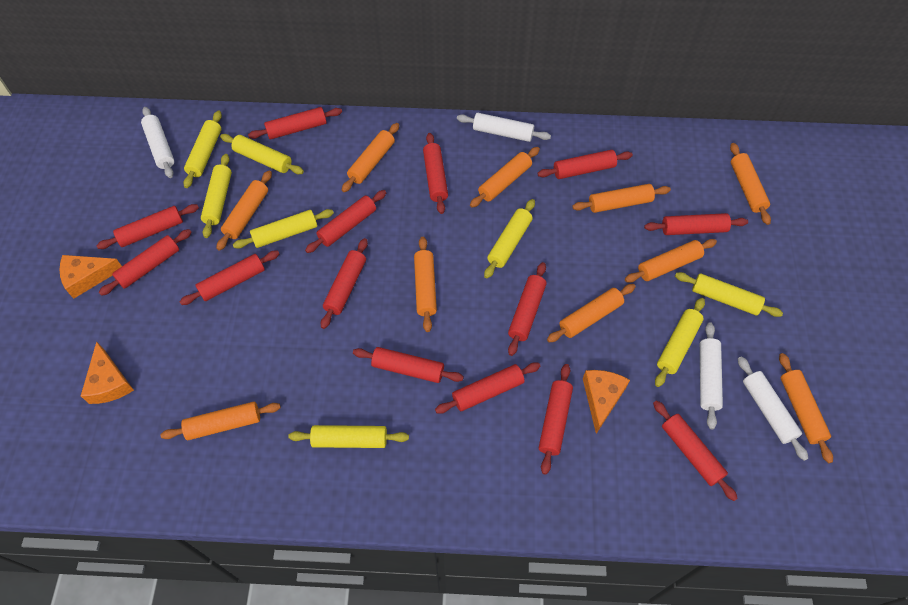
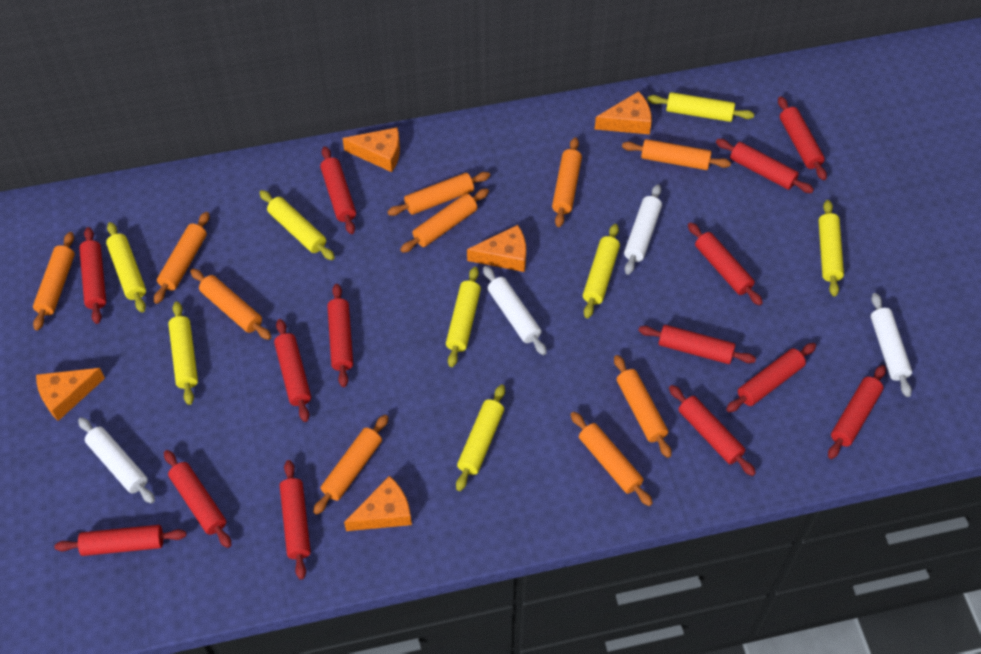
orange cheese: 3 -> 5

